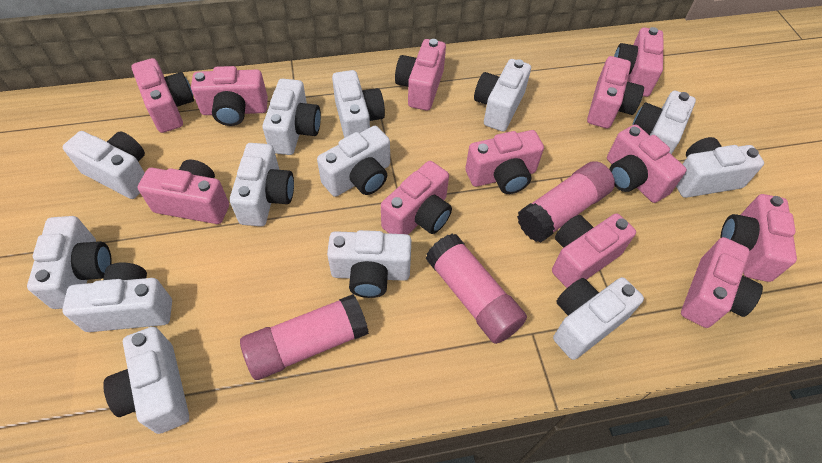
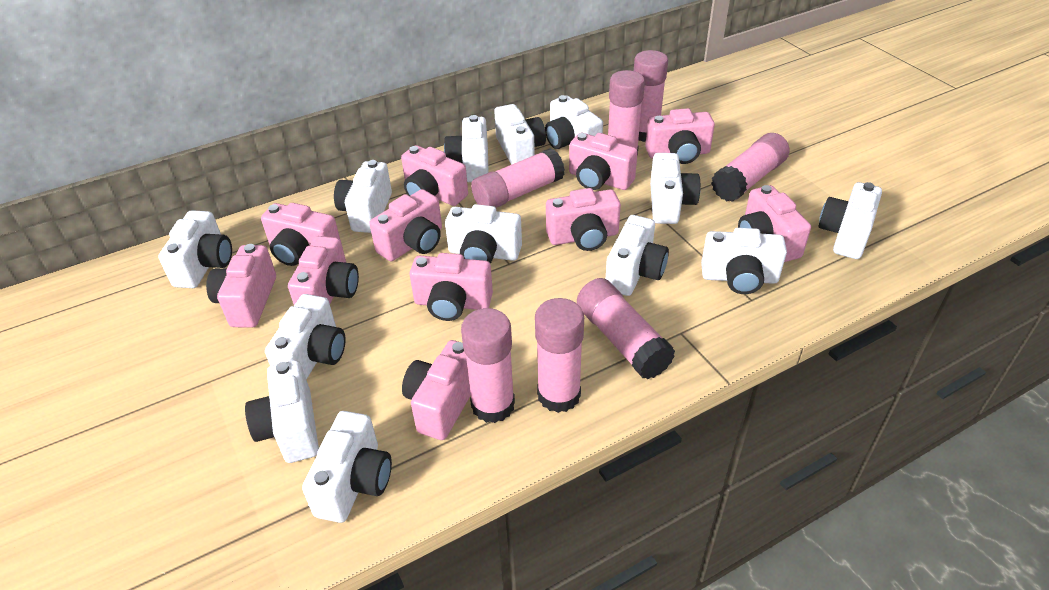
pink camera: 12 -> 11
pink glue stick: 3 -> 7

